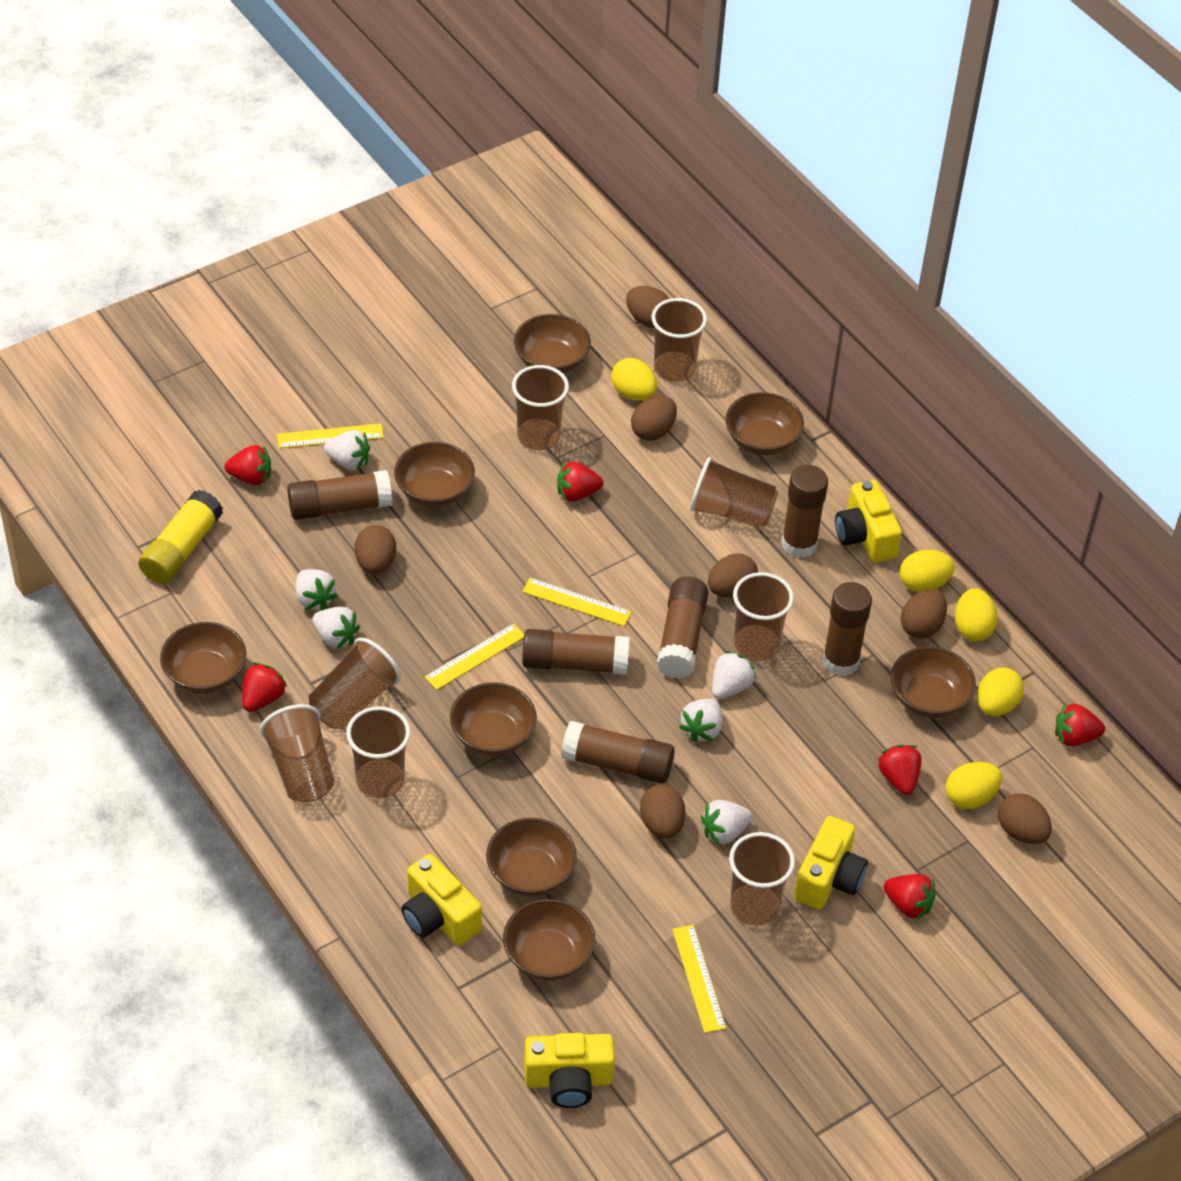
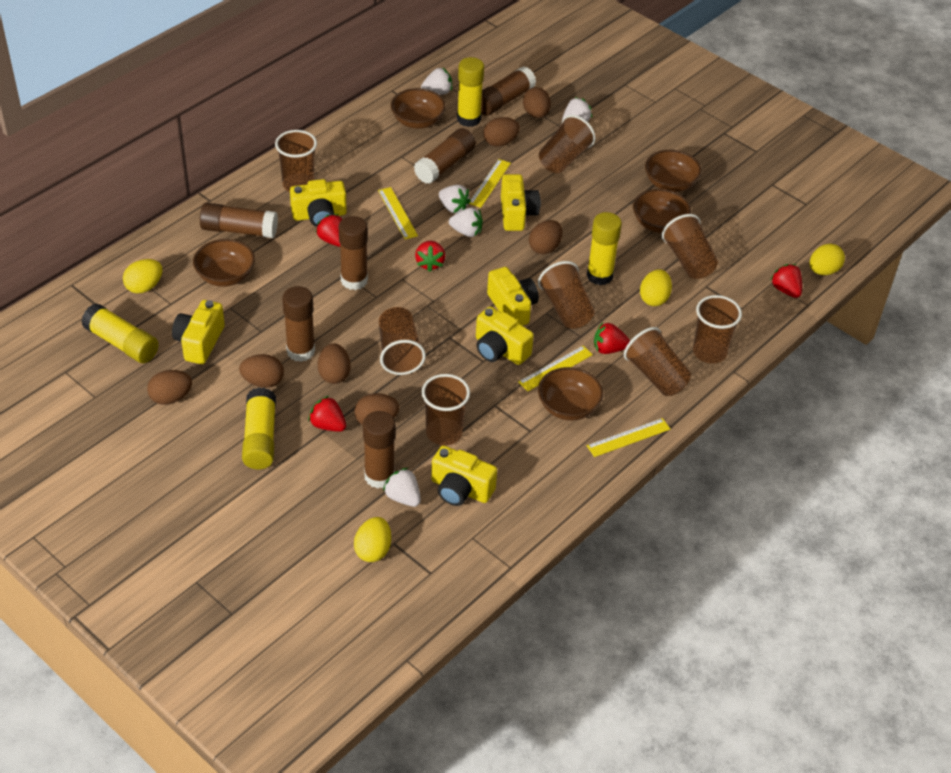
brown bowl: 8 -> 5
red strawberry: 6 -> 5
white strawberry: 6 -> 5
yellow camera: 4 -> 6
yellow egg: 5 -> 4
yellow glue stick: 1 -> 4

